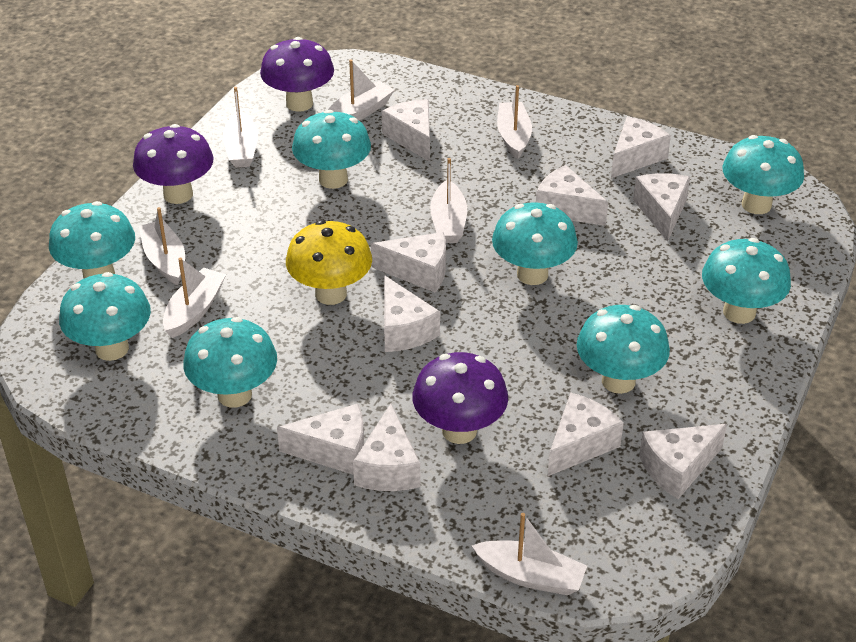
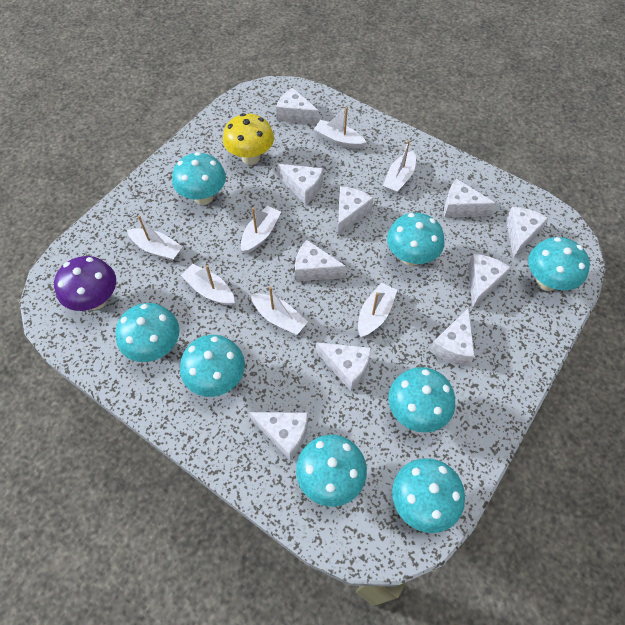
purple mushroom: 3 -> 1

